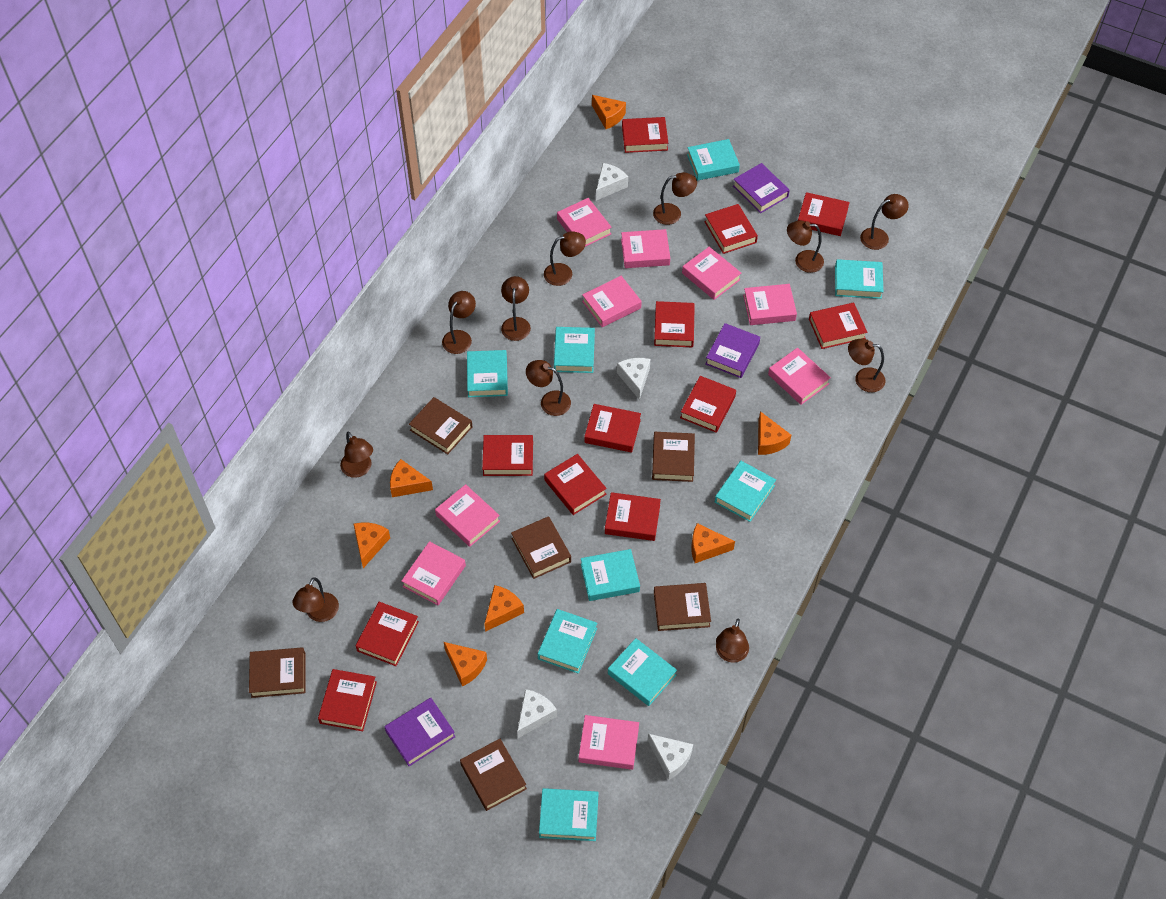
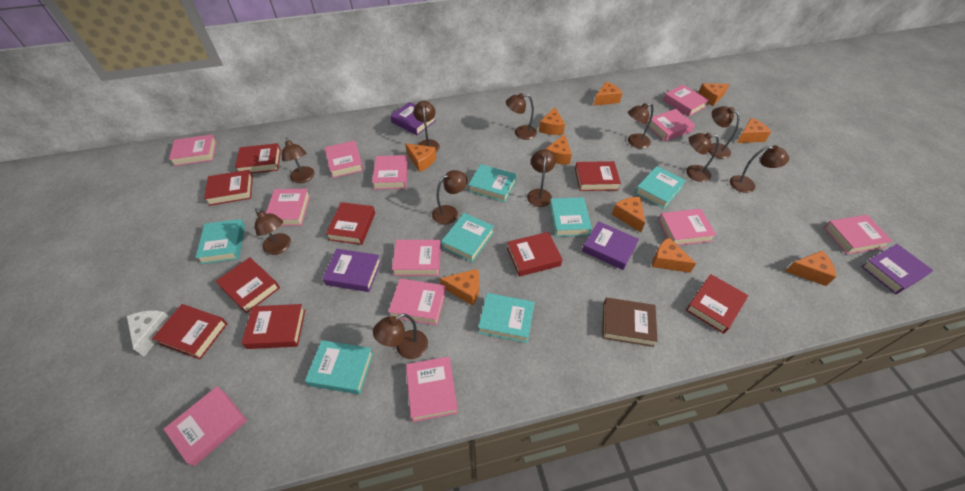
brown book: 6 -> 1
orange cheese: 7 -> 10
pink book: 9 -> 12
purple book: 3 -> 4
red book: 12 -> 9
turquoise book: 9 -> 7
white cheese: 4 -> 1

